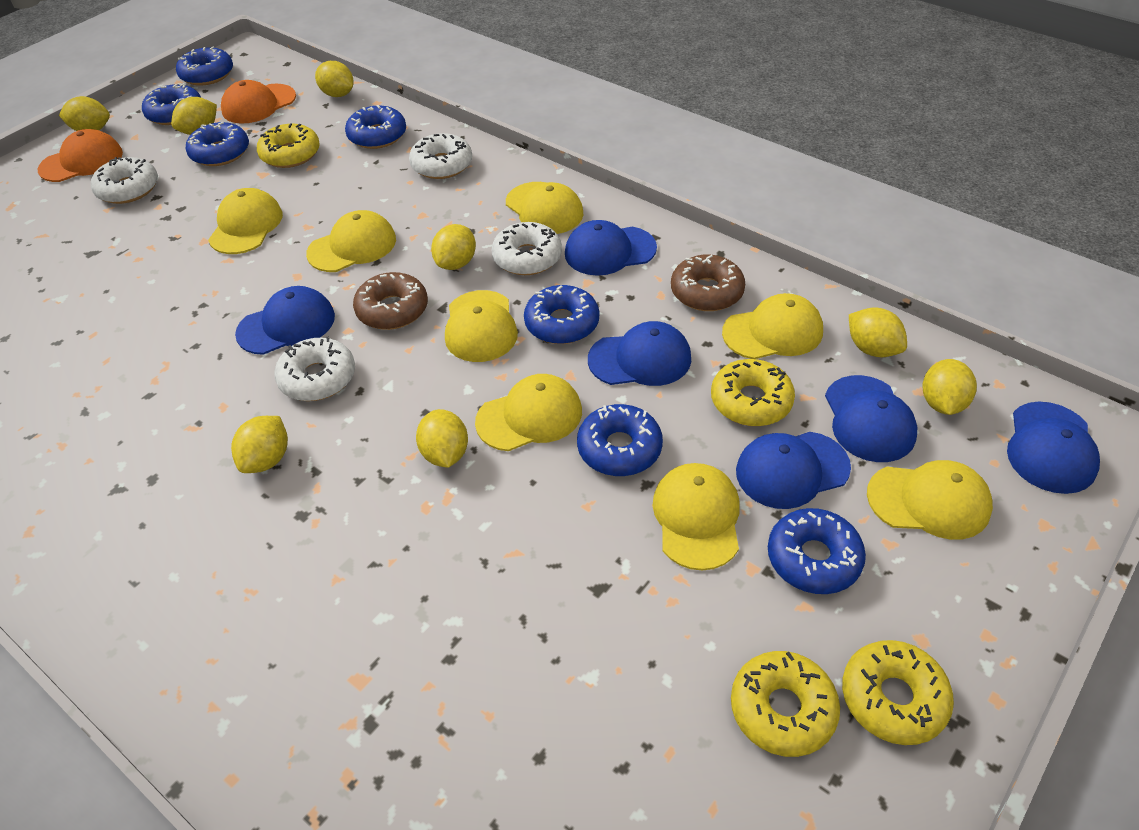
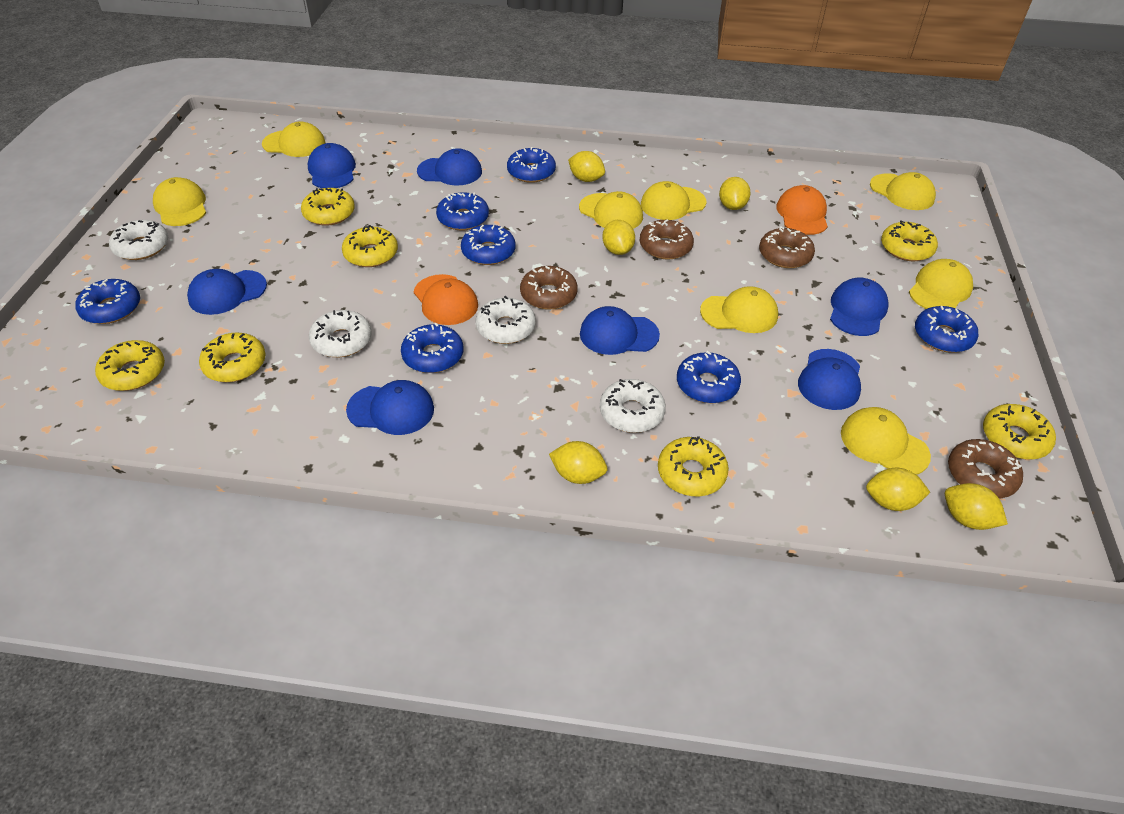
blue cap: 6 -> 7
brown donut: 2 -> 4
yellow donut: 4 -> 7
yellow lemon: 8 -> 6

